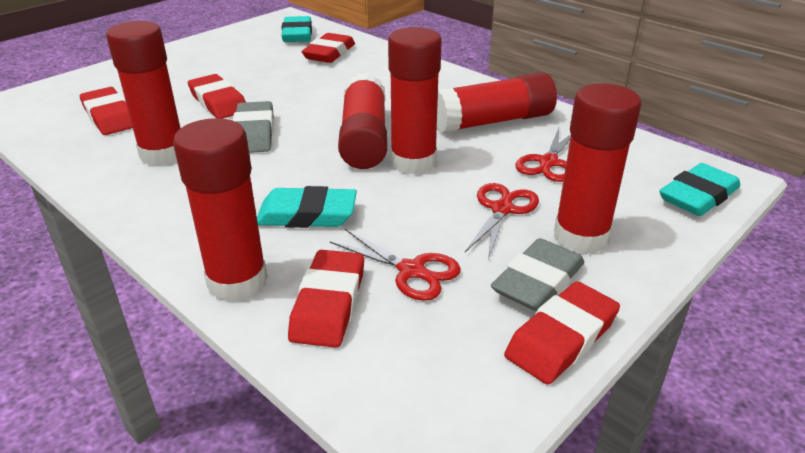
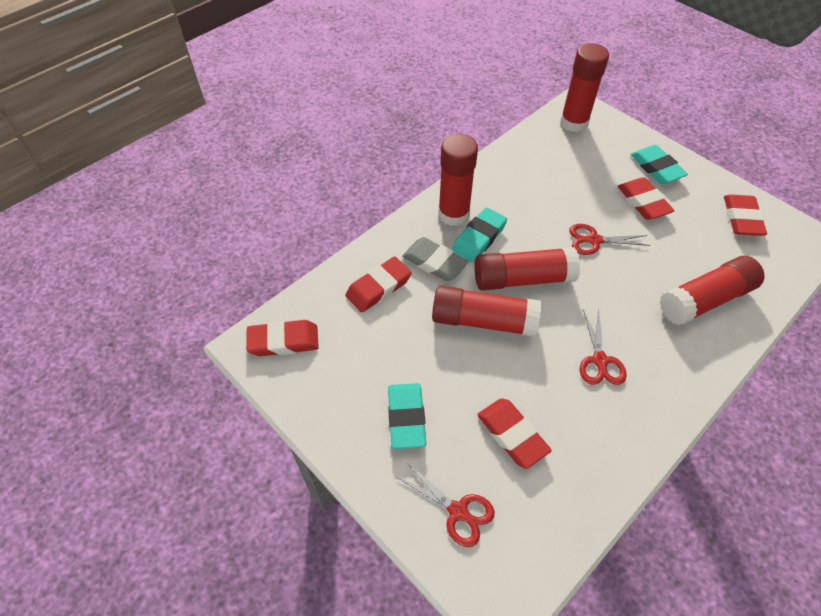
grey eraser: 2 -> 1
red glue stick: 6 -> 5

